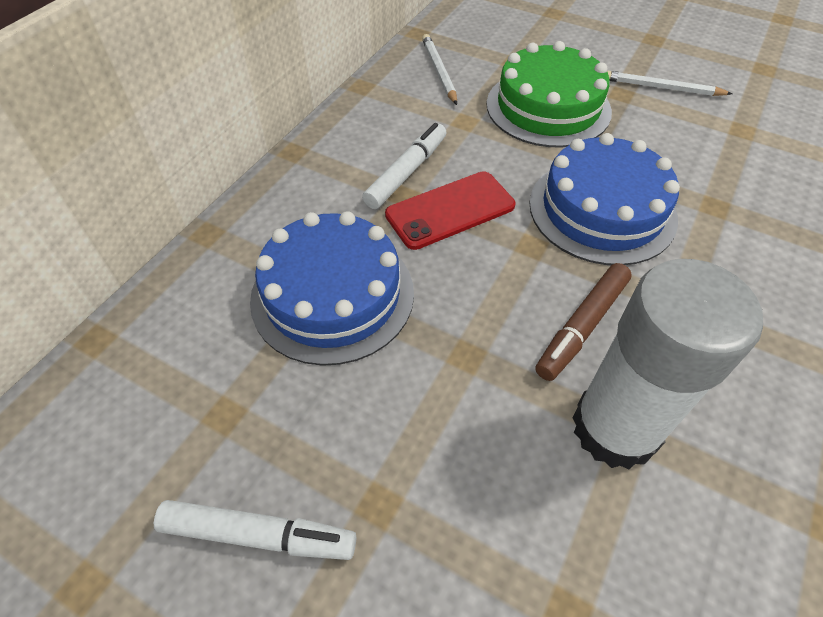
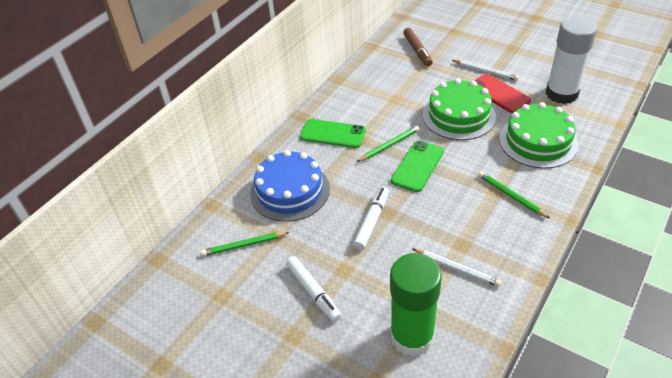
blue cake: 2 -> 1
green cake: 1 -> 2
green glue stick: 0 -> 1
green pencil: 0 -> 3
green phone: 0 -> 2

